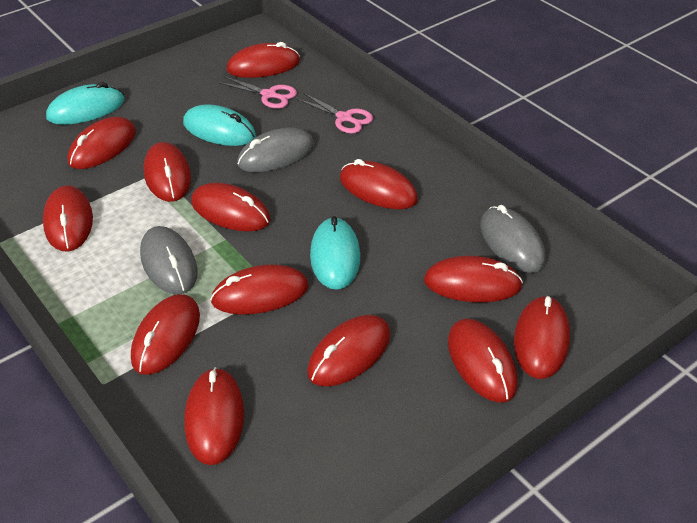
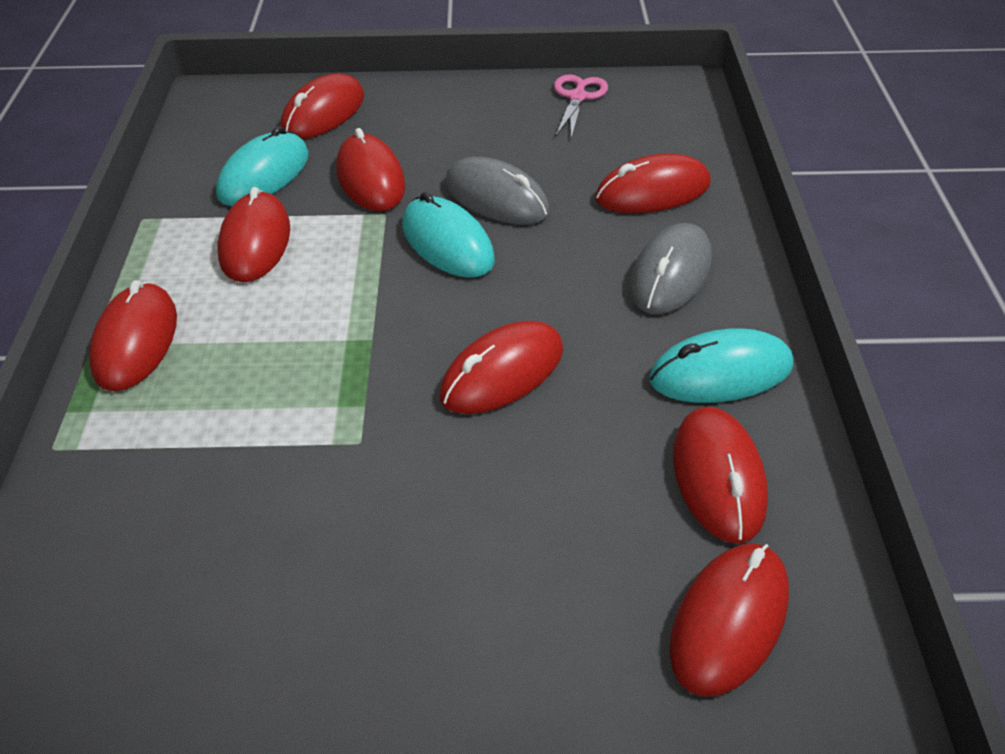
grey mouse: 3 -> 2
pink scissors: 2 -> 1
red mouse: 13 -> 8

